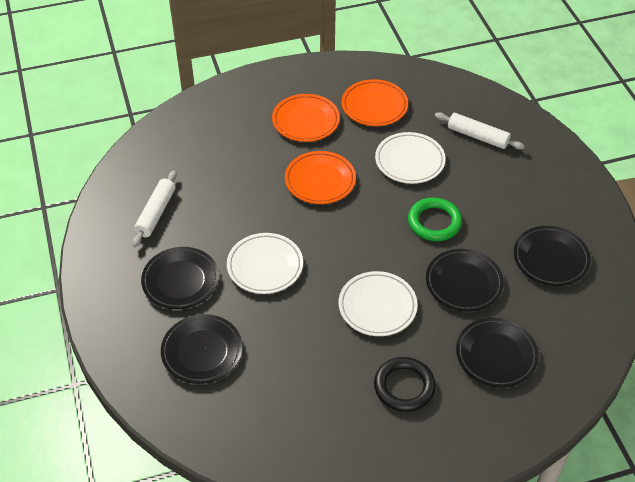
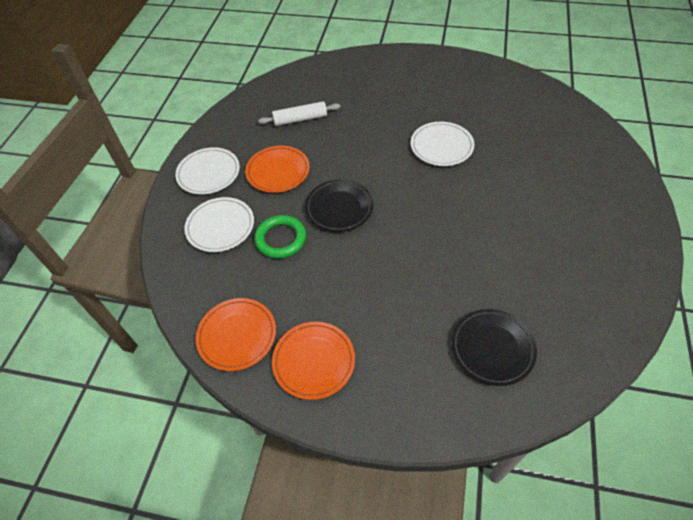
black plate: 5 -> 2
black ring: 1 -> 0
white rolling pin: 2 -> 1

